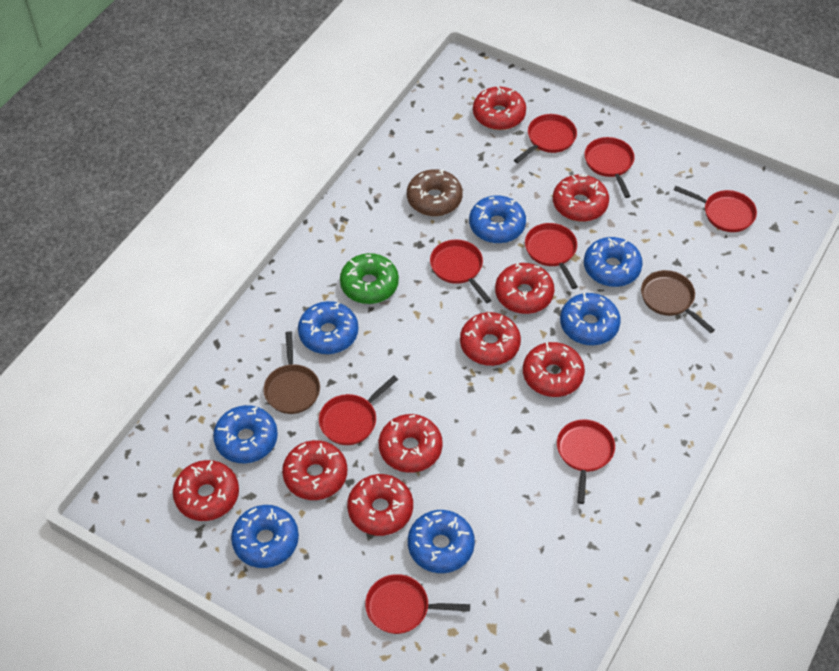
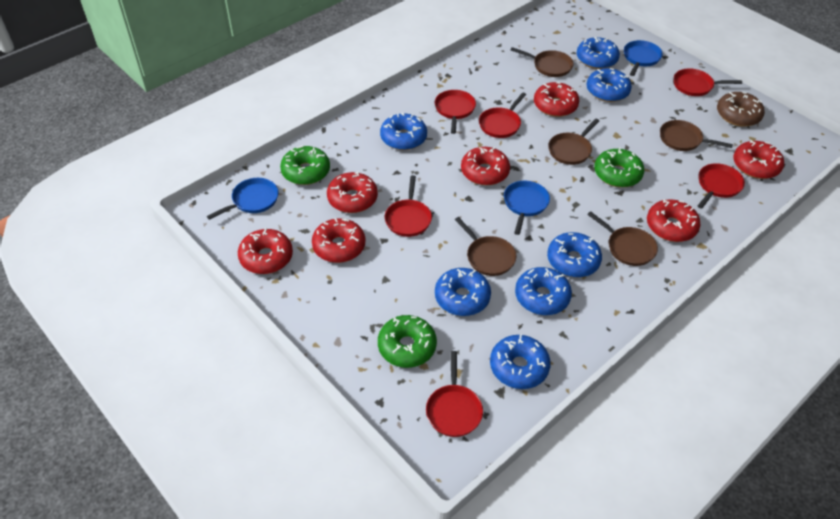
blue pan: 0 -> 3
brown pan: 2 -> 5
green donut: 1 -> 3
red donut: 9 -> 7
red pan: 8 -> 6

